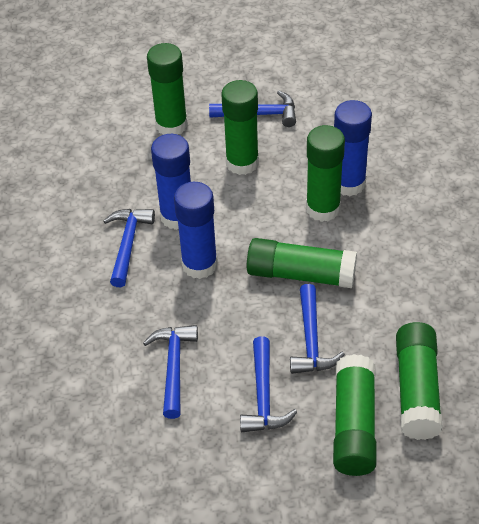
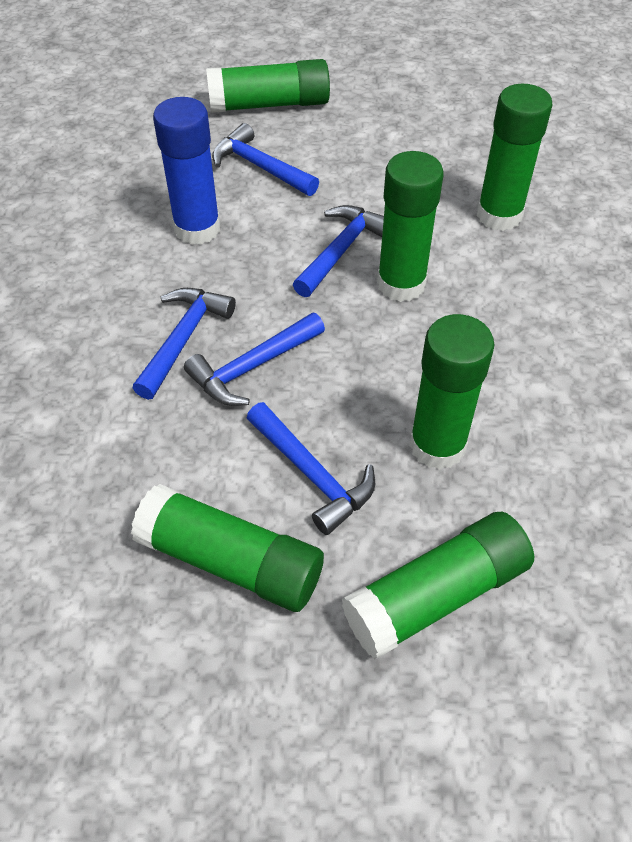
blue glue stick: 3 -> 1

